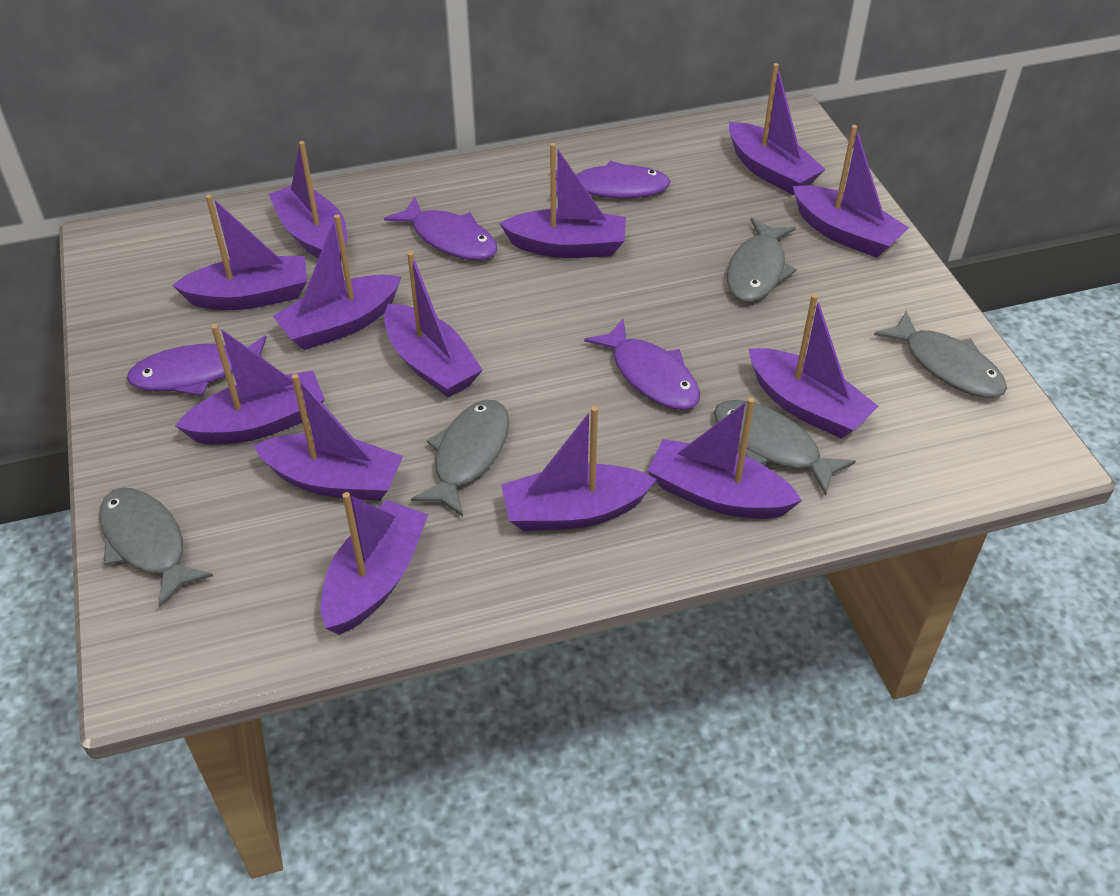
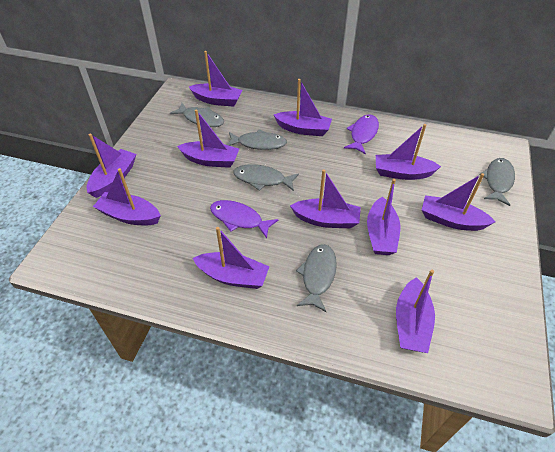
purple boat: 13 -> 11
purple fish: 4 -> 2

